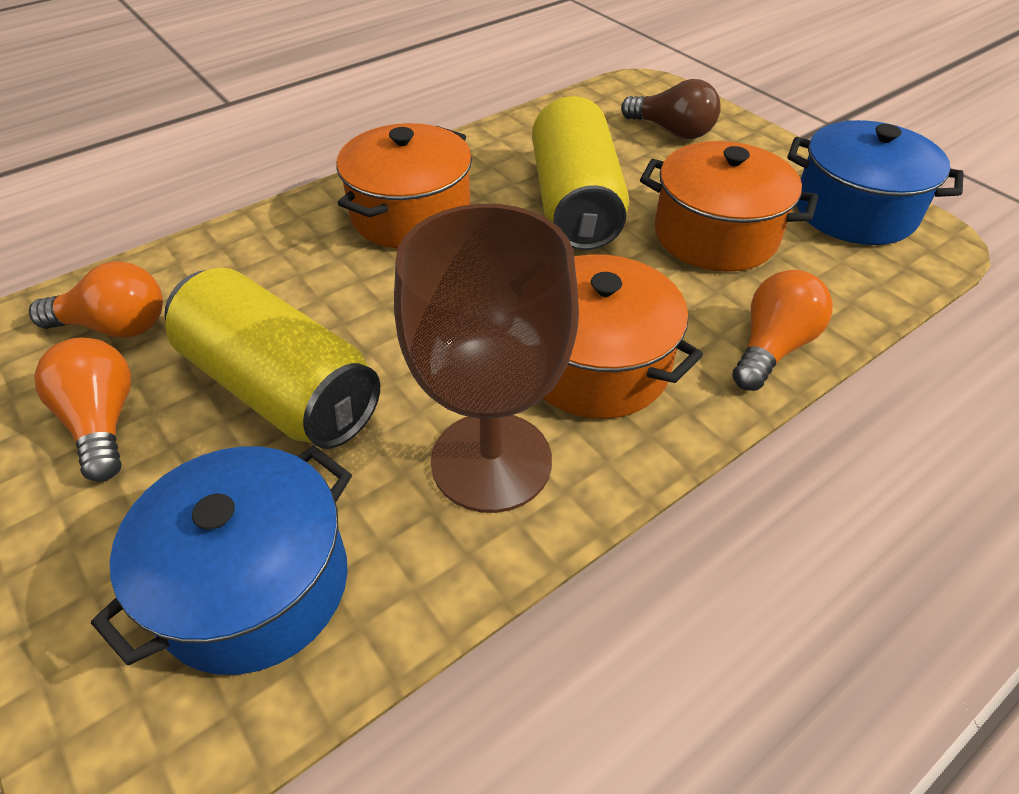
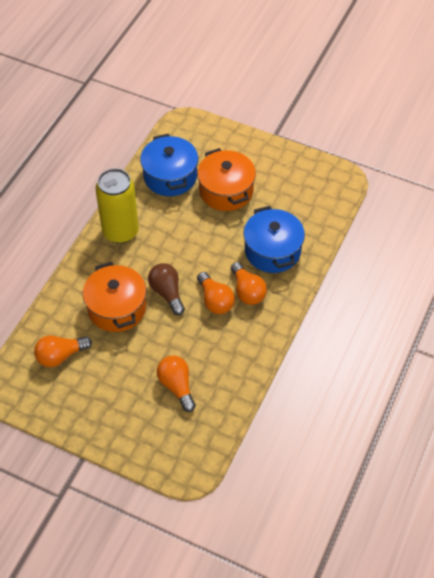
brown goblet: 1 -> 0
orange light bulb: 3 -> 4
orange pot: 3 -> 2
yellow can: 2 -> 1

